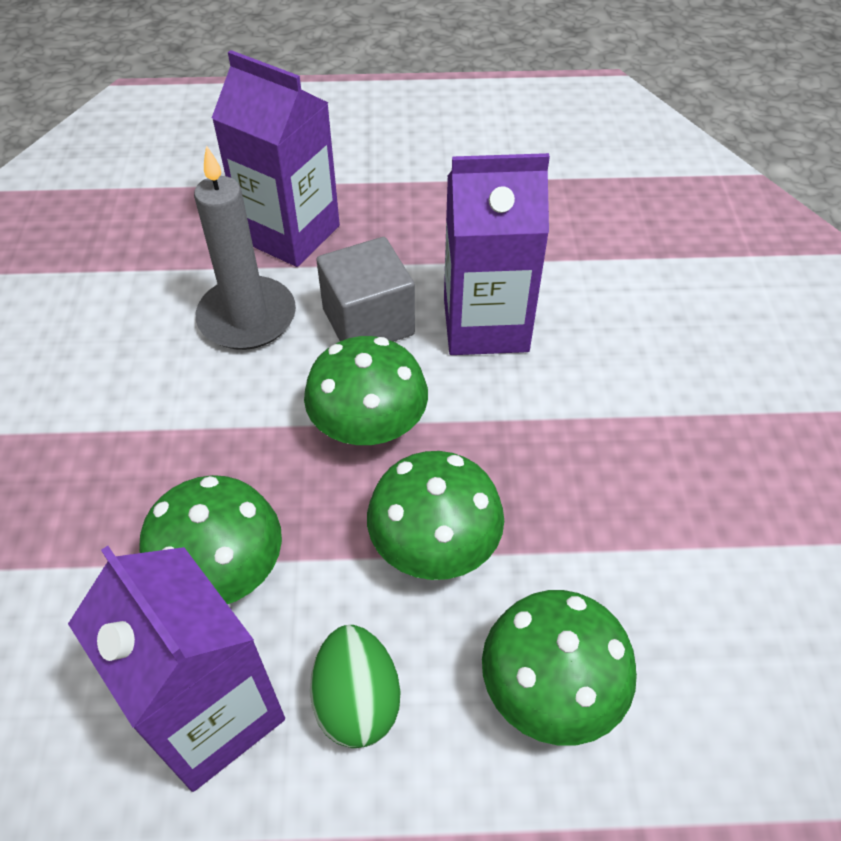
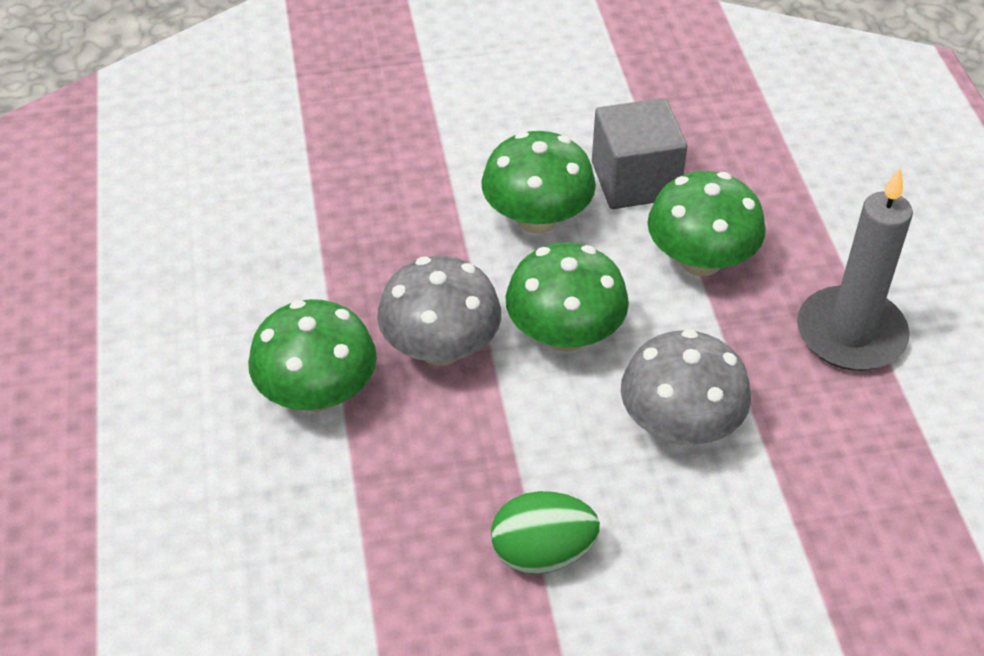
grey mushroom: 0 -> 2
purple carton: 3 -> 0

